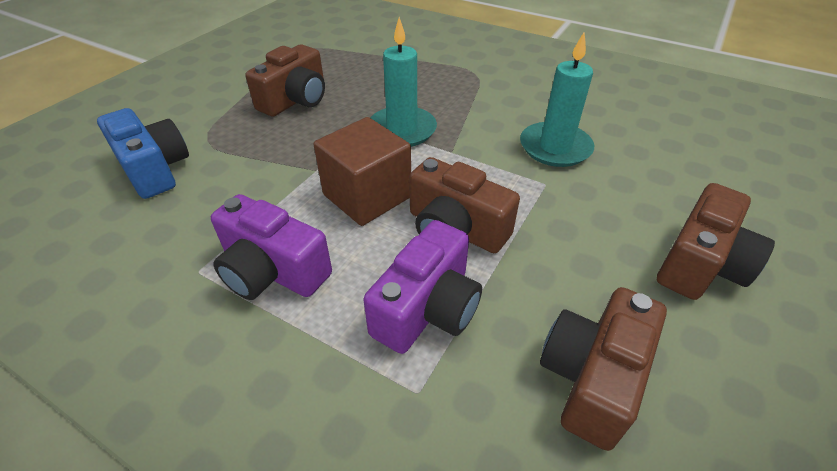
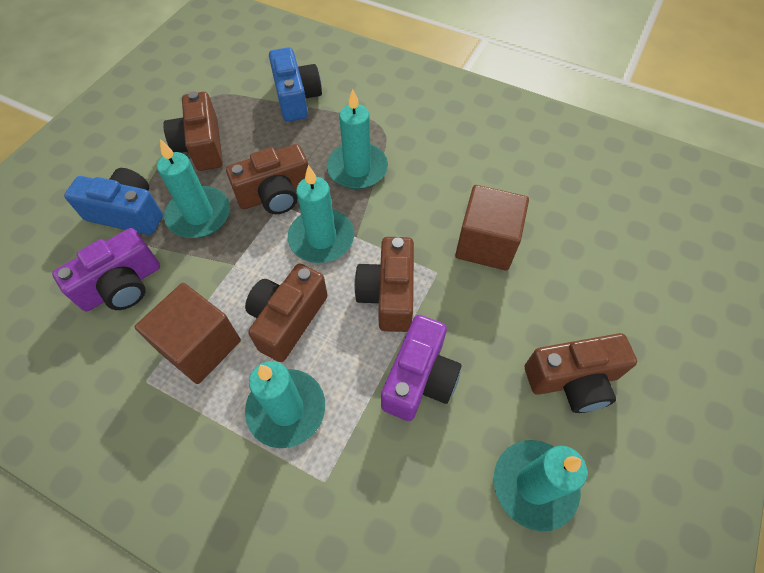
blue camera: 1 -> 2
brown camera: 4 -> 5
brown cube: 1 -> 2
turquoise candle: 2 -> 5

